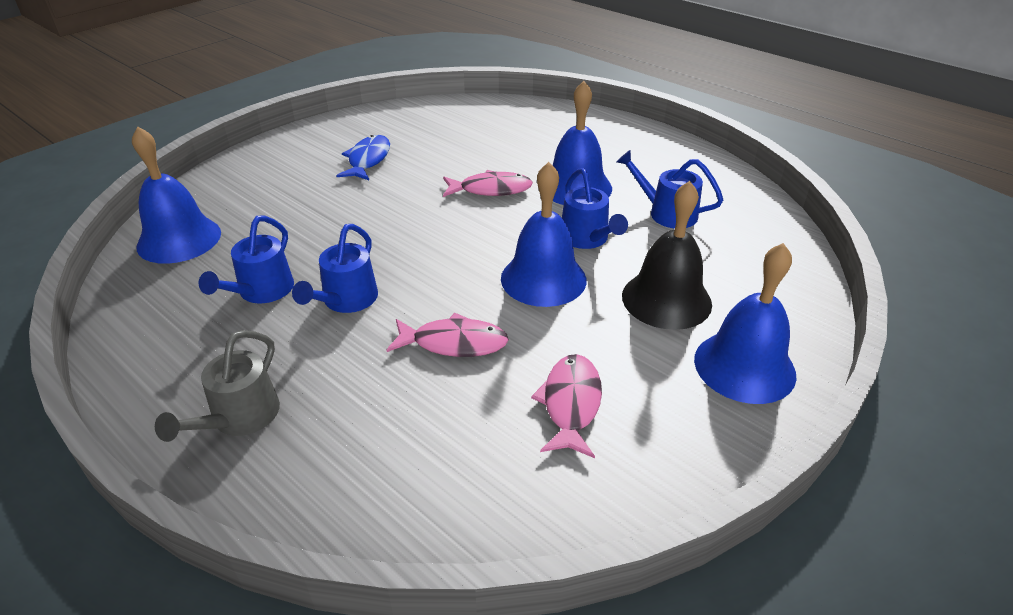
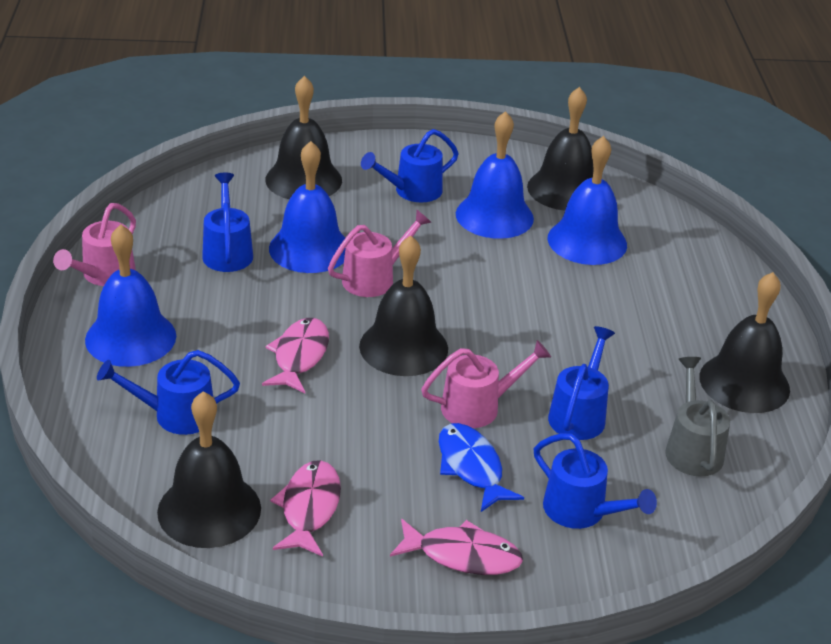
black bell: 1 -> 5
blue watering can: 4 -> 5
pink watering can: 0 -> 3

